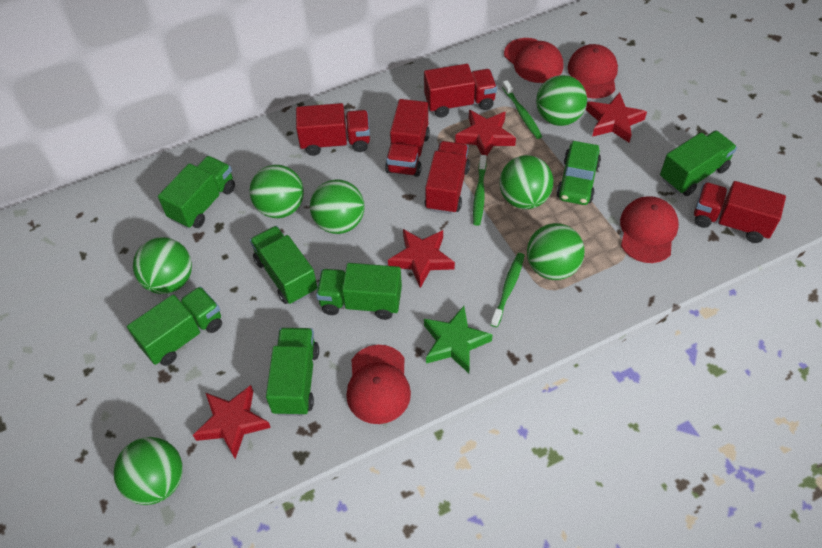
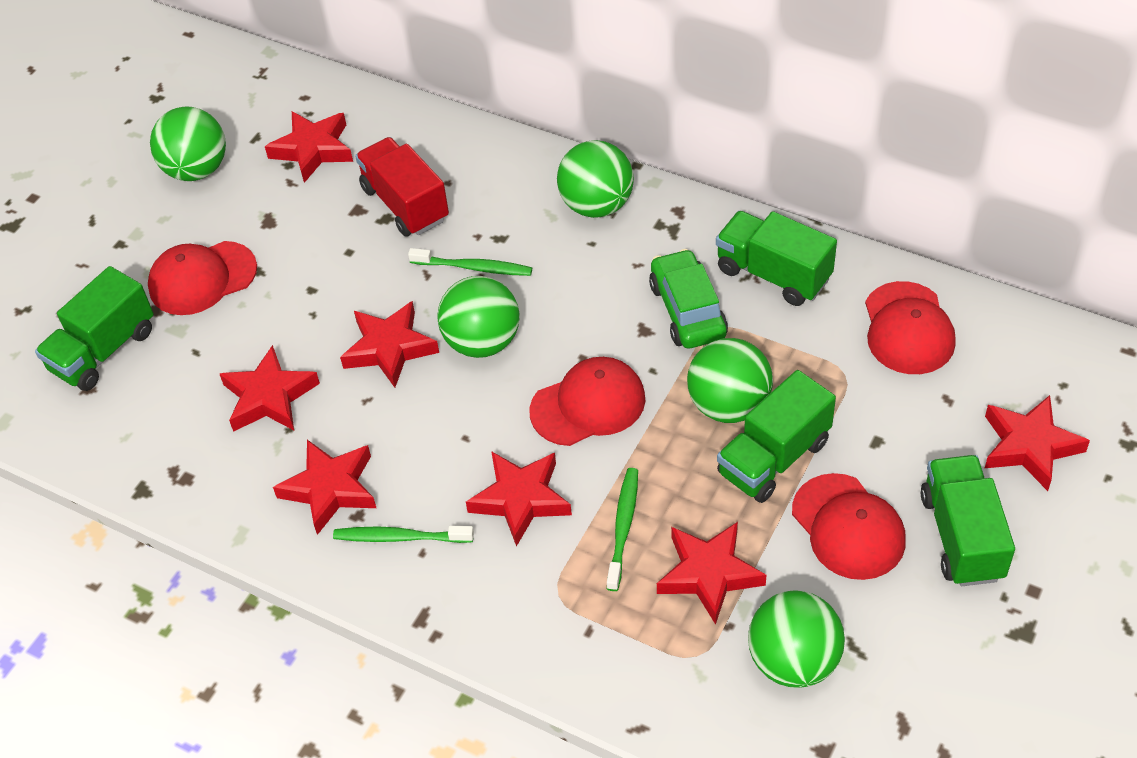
green ball: 7 -> 5
green star: 1 -> 0
green truck: 6 -> 4
red star: 4 -> 7
red truck: 5 -> 1

